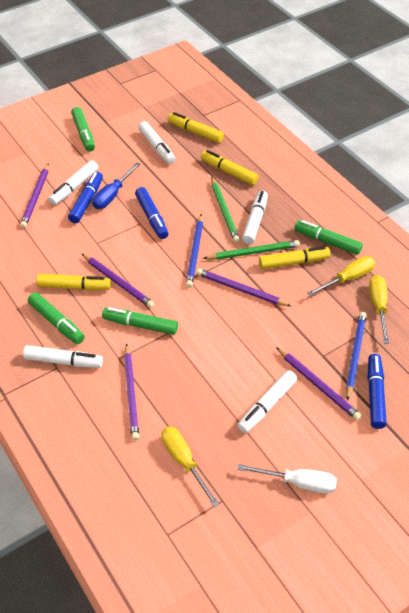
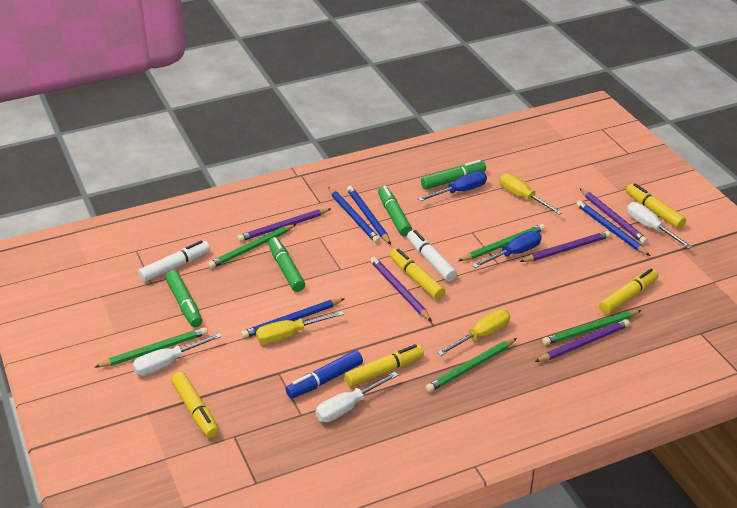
blue marker: 3 -> 1
blue pencil: 2 -> 4
blue screwdriver: 1 -> 2
green pencil: 2 -> 5
white marker: 5 -> 2
white screwdriver: 1 -> 3
yellow marker: 4 -> 5

